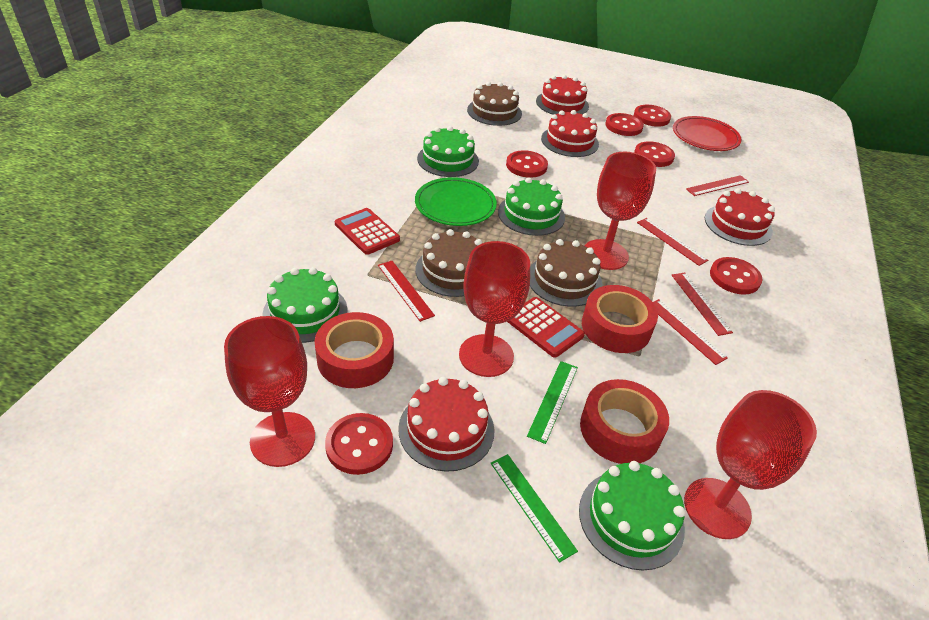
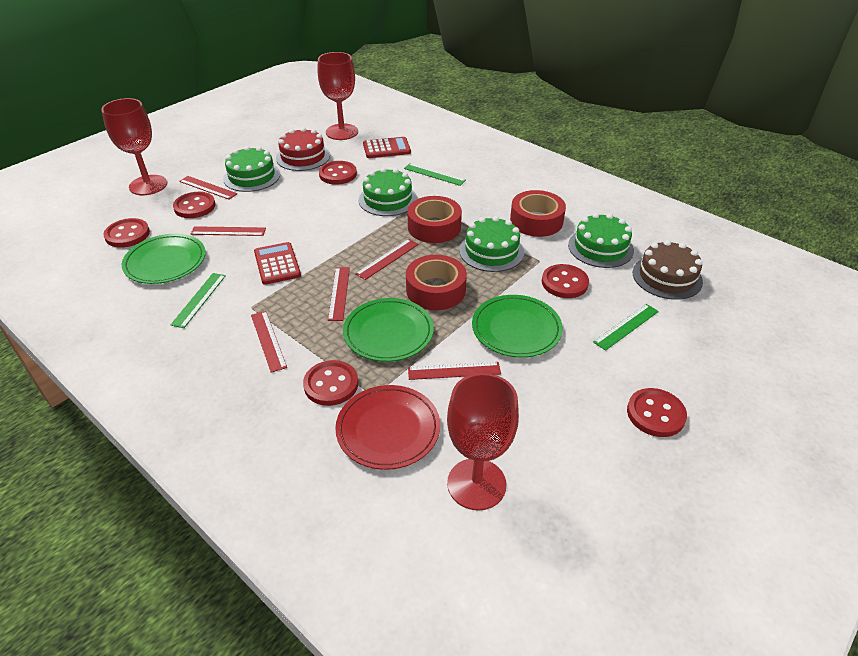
brown cake: 3 -> 1
green plate: 1 -> 3
green ruler: 2 -> 3
red cake: 4 -> 1
red goblet: 4 -> 3
red ruler: 5 -> 6

